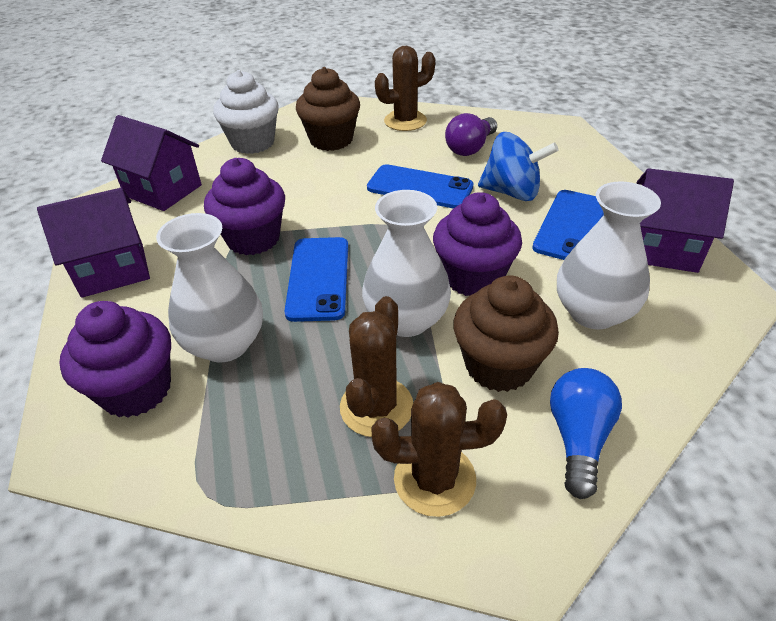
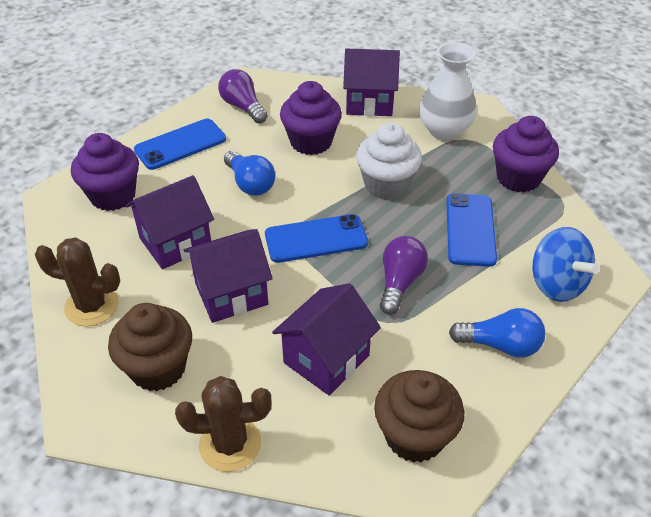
blue light bulb: 1 -> 2
brown cactus: 3 -> 2
purple house: 3 -> 4
purple light bulb: 1 -> 2
white vase: 3 -> 1

